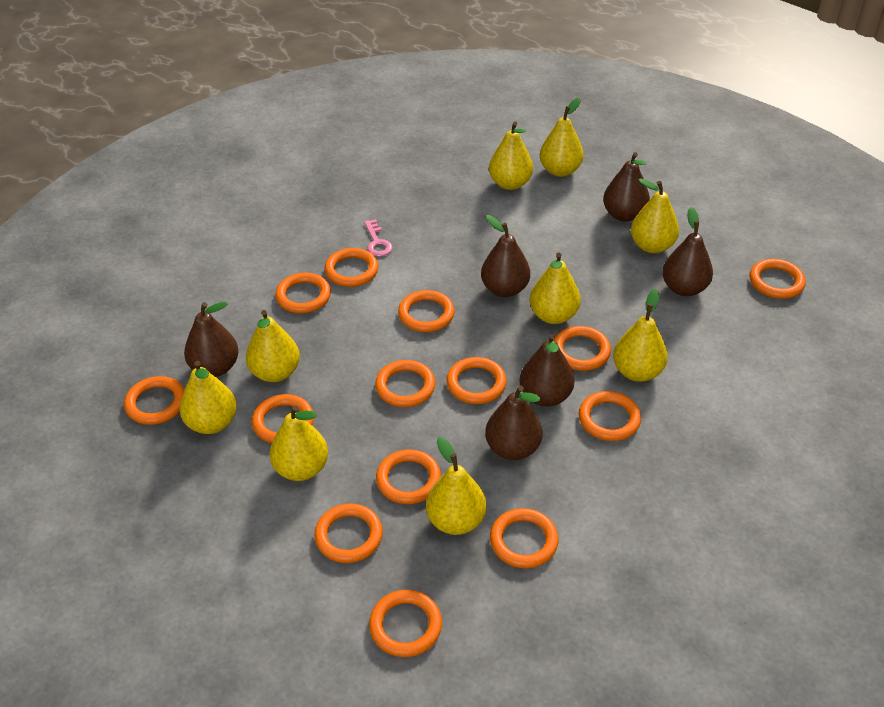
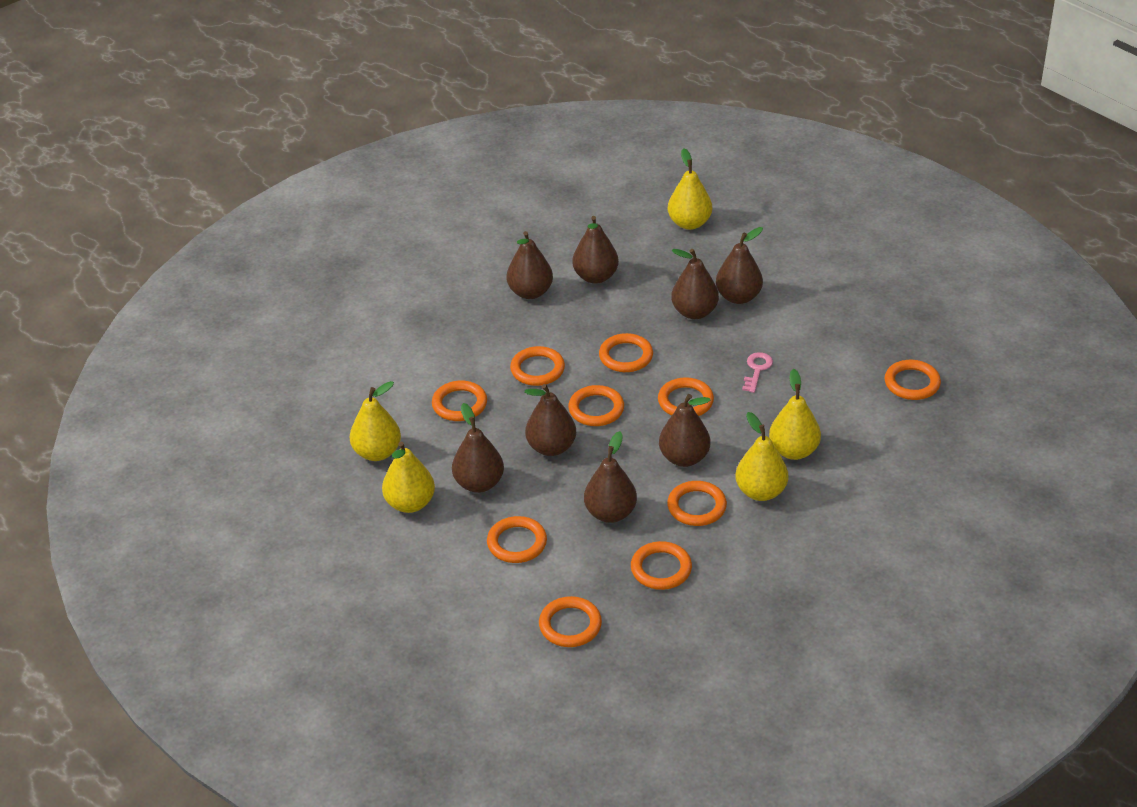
brown pear: 6 -> 8
orange ring: 14 -> 10
yellow pear: 9 -> 5

